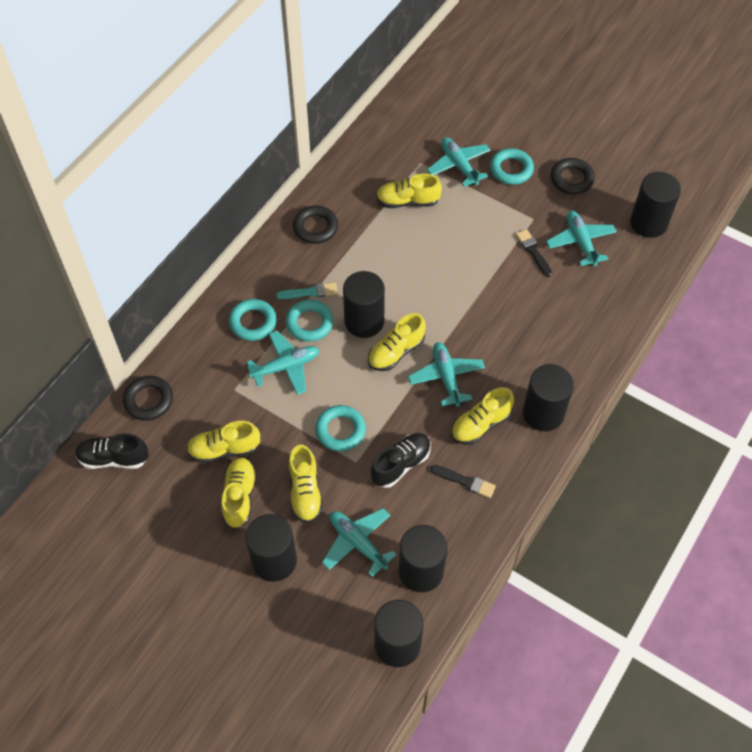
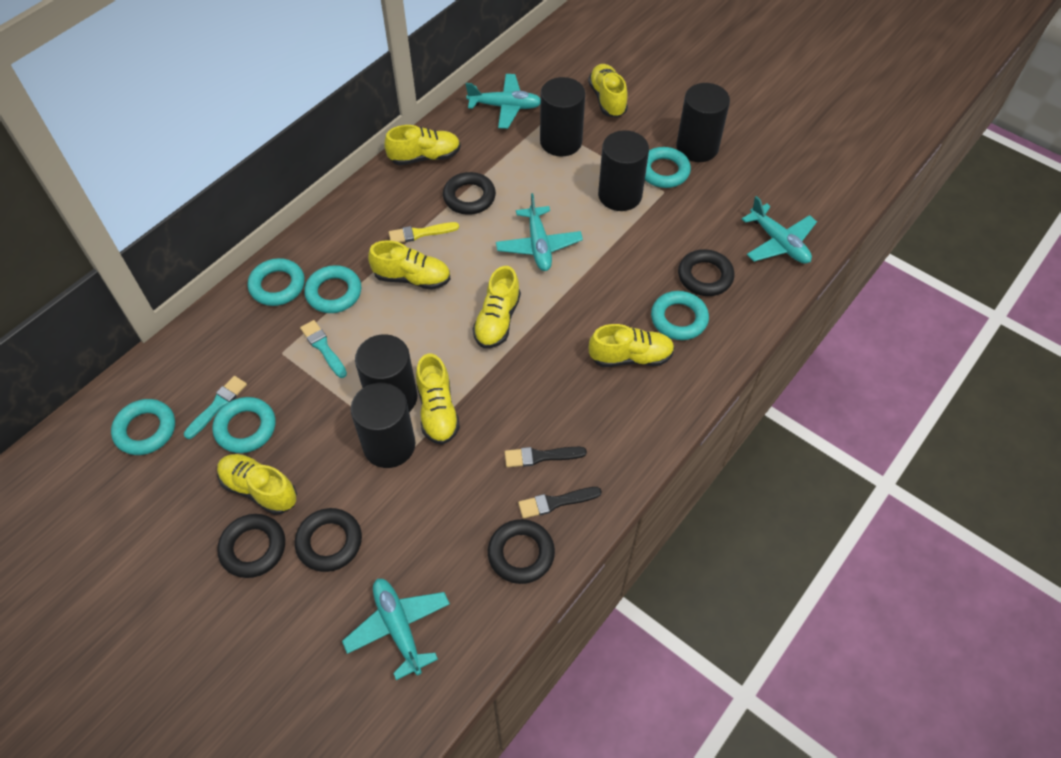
black cylinder: 6 -> 5
black ring: 3 -> 5
black shoe: 2 -> 0
turquoise brush: 1 -> 2
turquoise plane: 5 -> 4
turquoise ring: 4 -> 6
yellow brush: 0 -> 1
yellow shoe: 6 -> 7

